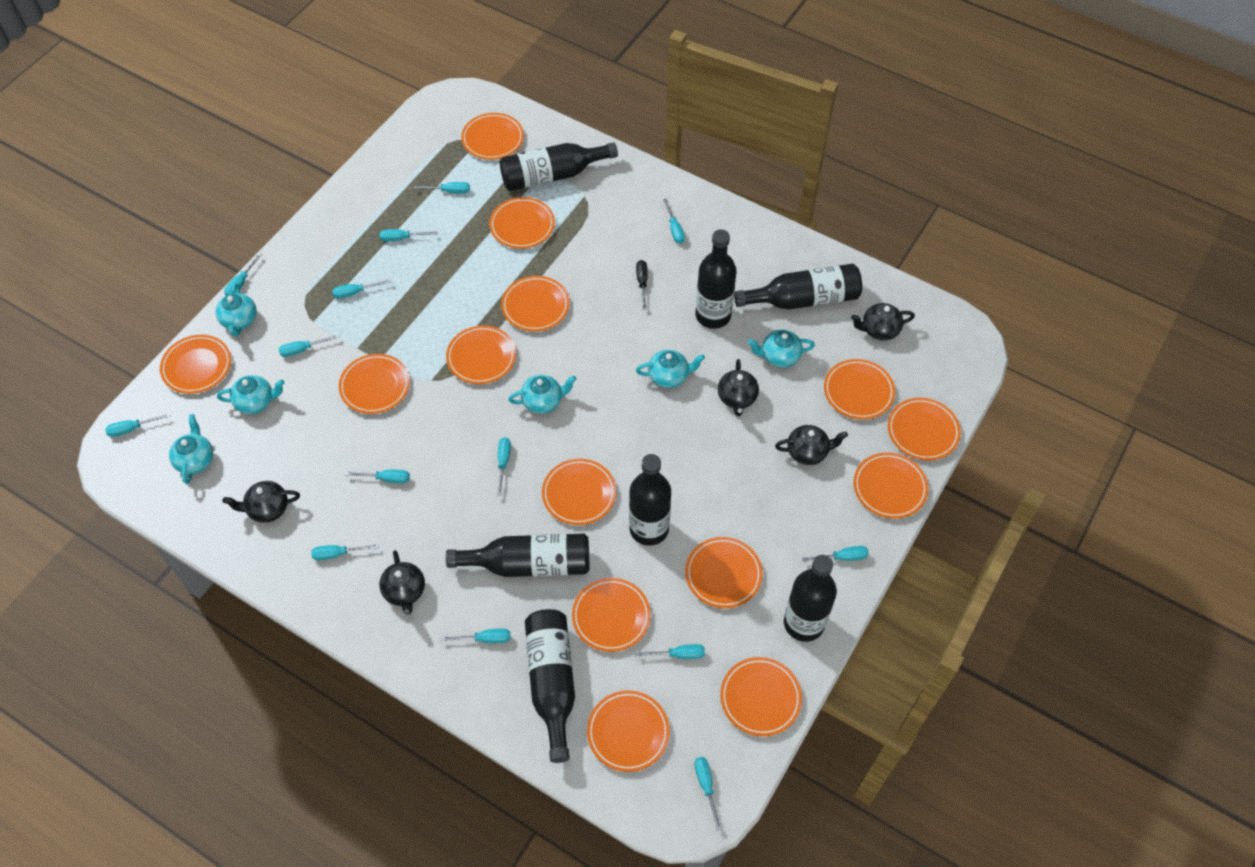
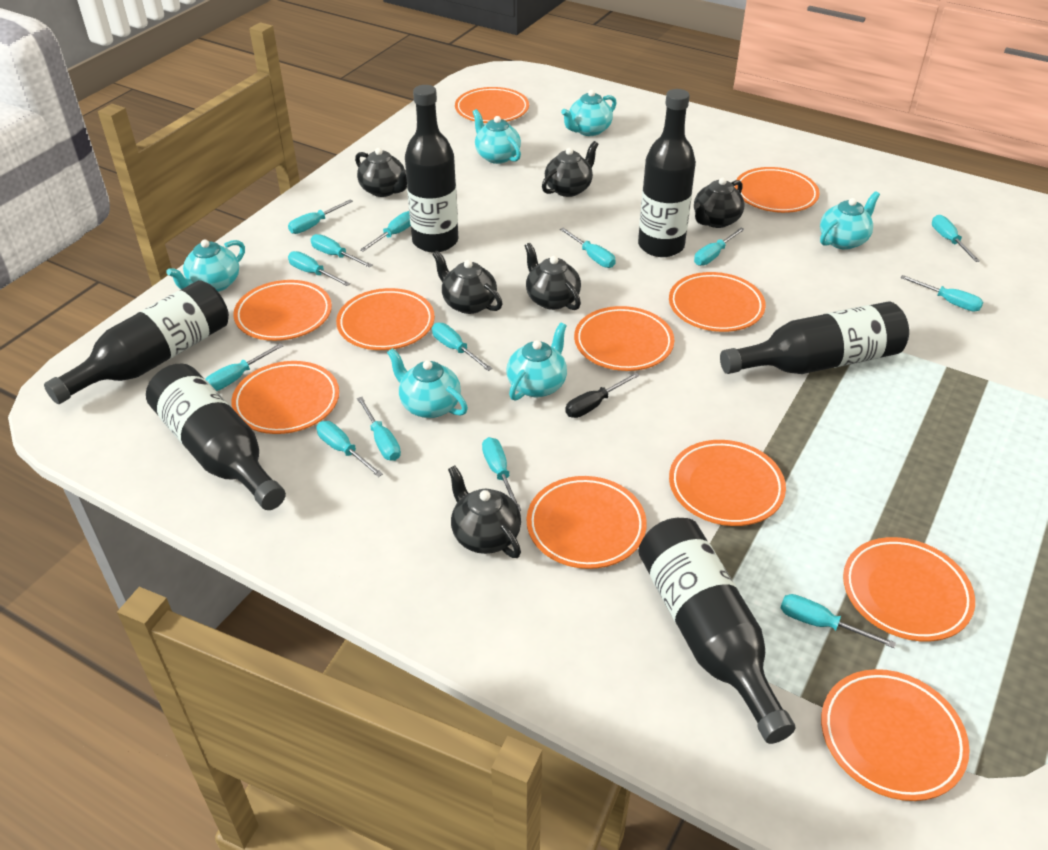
black bottle: 7 -> 6
black teapot: 5 -> 6
orange plate: 14 -> 11

